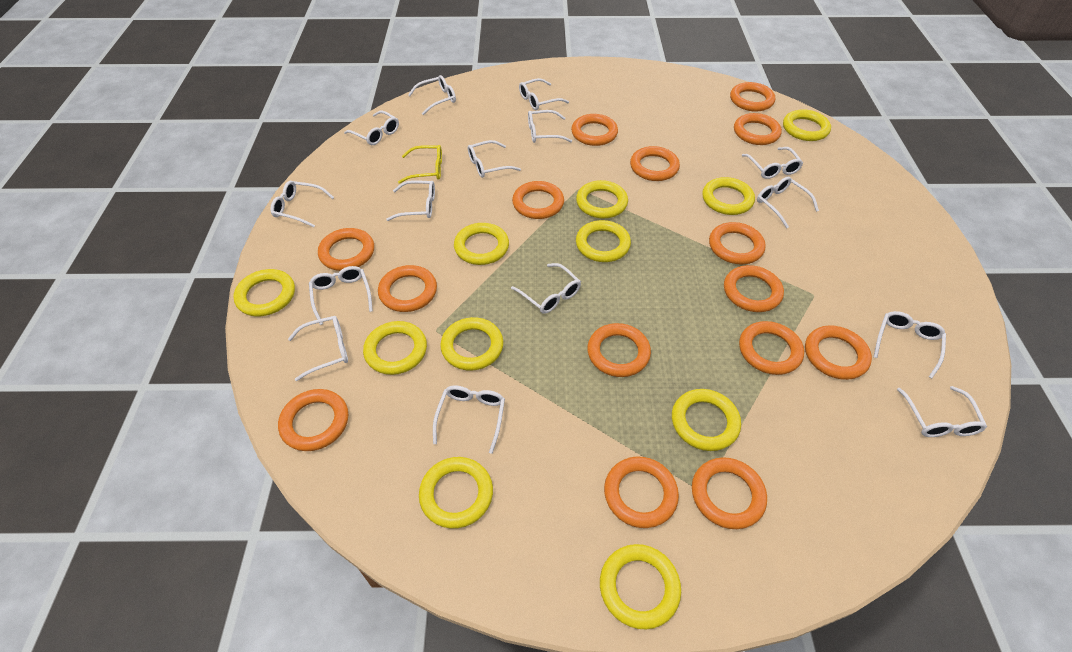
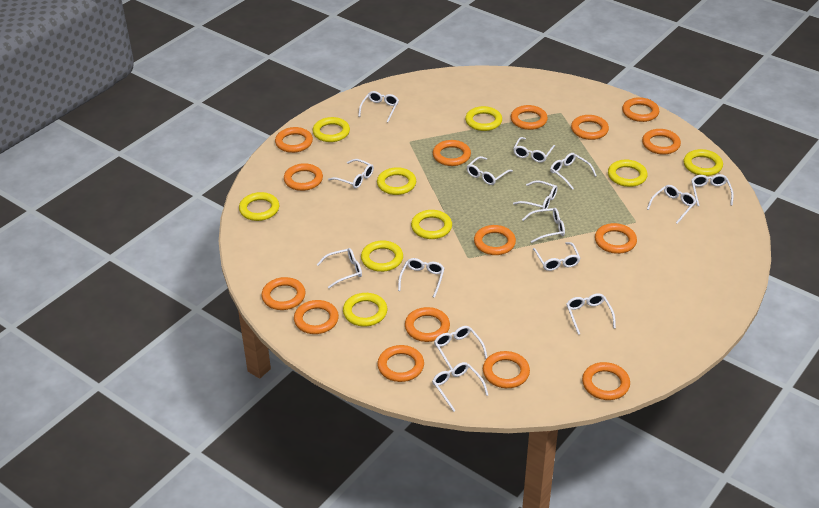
yellow glasses: 1 -> 0
yellow ring: 11 -> 9

